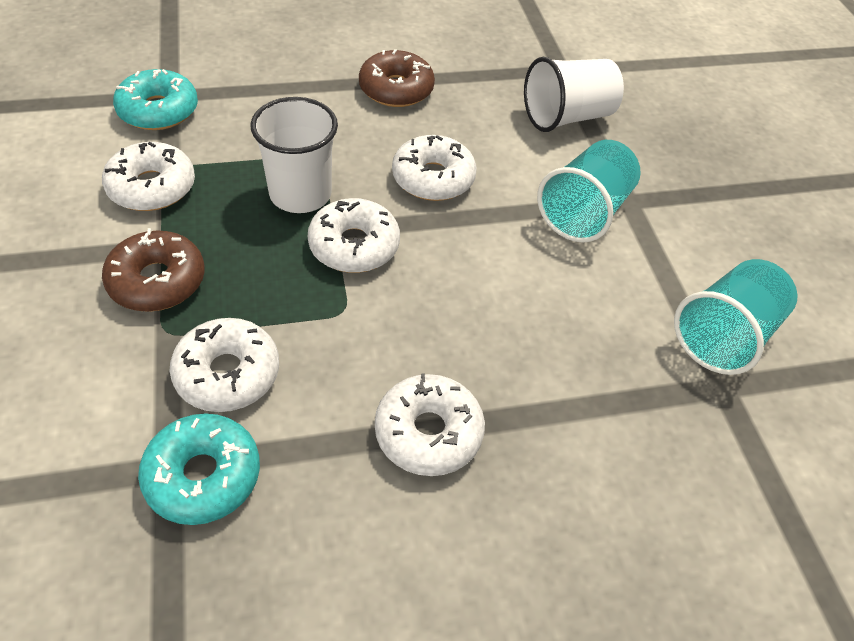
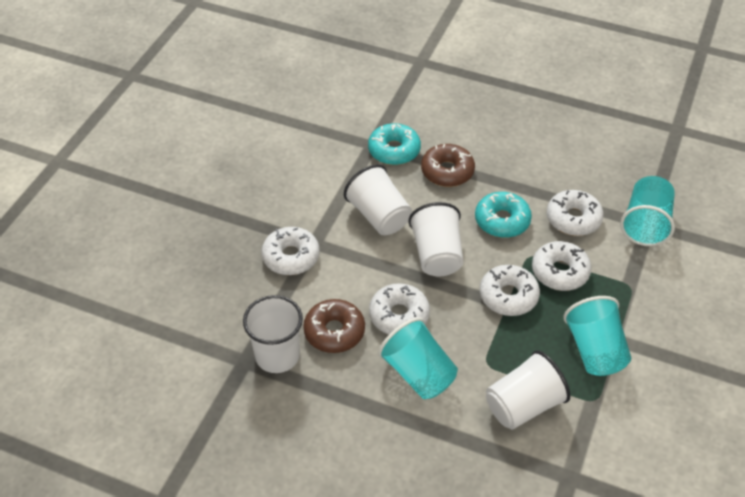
turquoise cup: 2 -> 3
white cup: 2 -> 4

